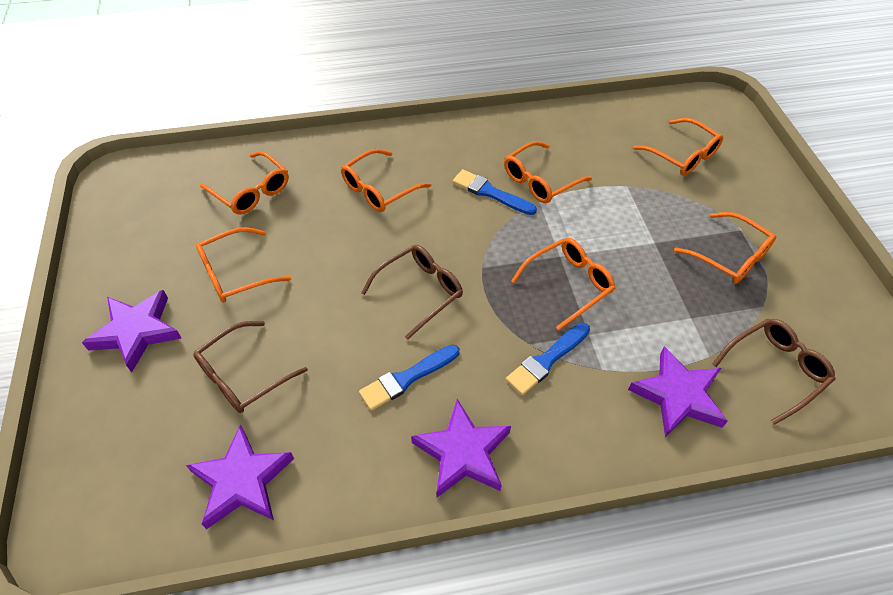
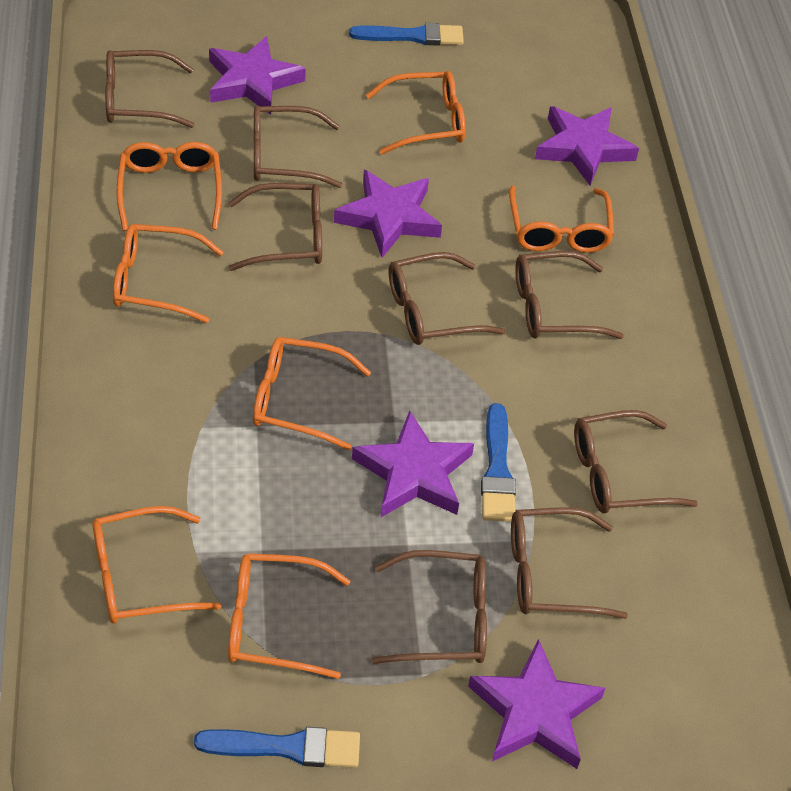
brown glasses: 3 -> 8
purple star: 4 -> 5

